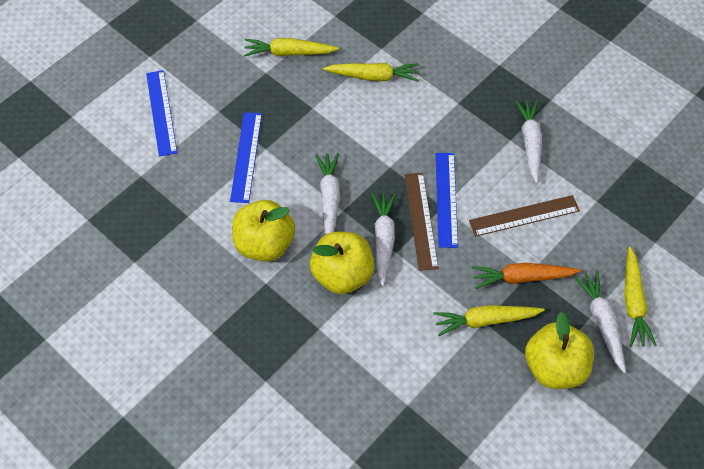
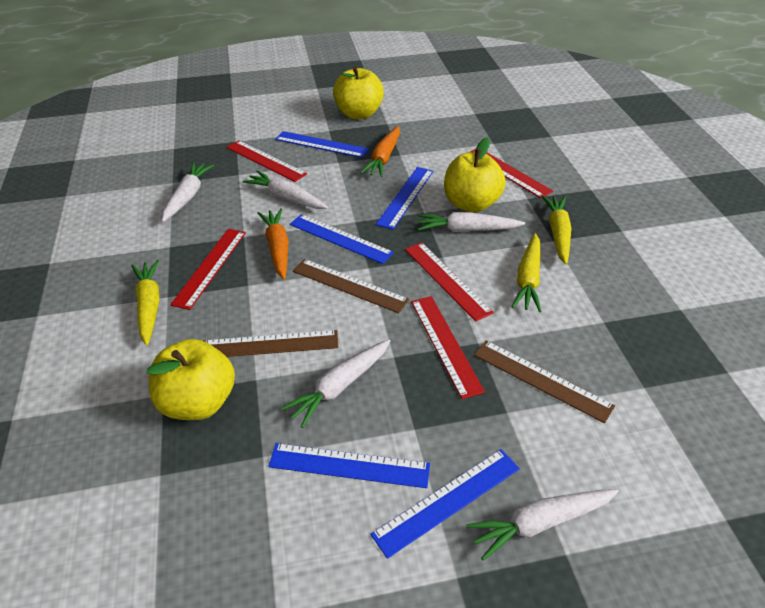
blue ruler: 3 -> 5
brown ruler: 2 -> 3
orange carrot: 1 -> 2
red ruler: 0 -> 5
white carrot: 4 -> 5
yellow carrot: 4 -> 3

